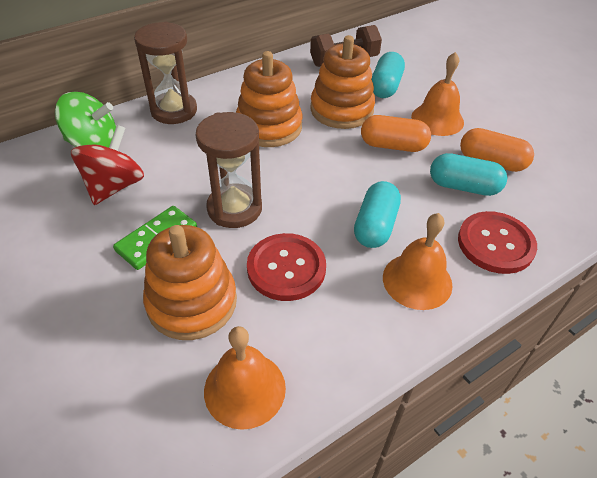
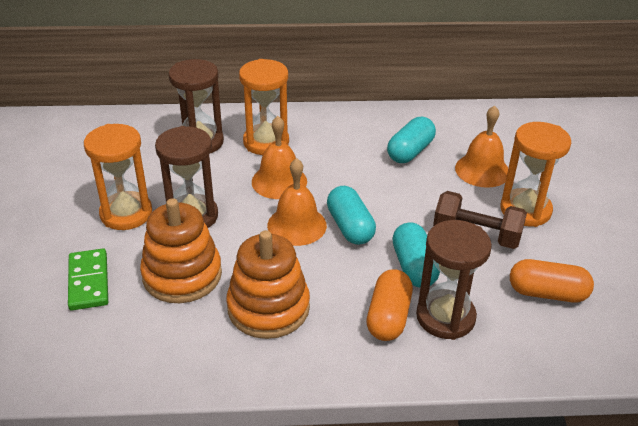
brown hourglass: 2 -> 3
green spinning top: 1 -> 0
orange hourglass: 0 -> 3
orange stacking toy: 3 -> 2
red button: 2 -> 0
red spinning top: 1 -> 0

